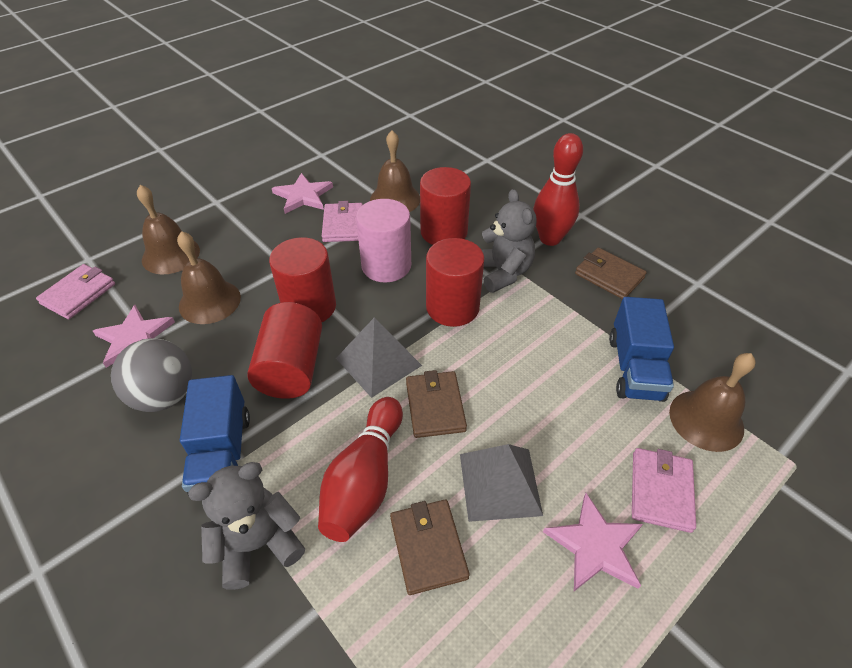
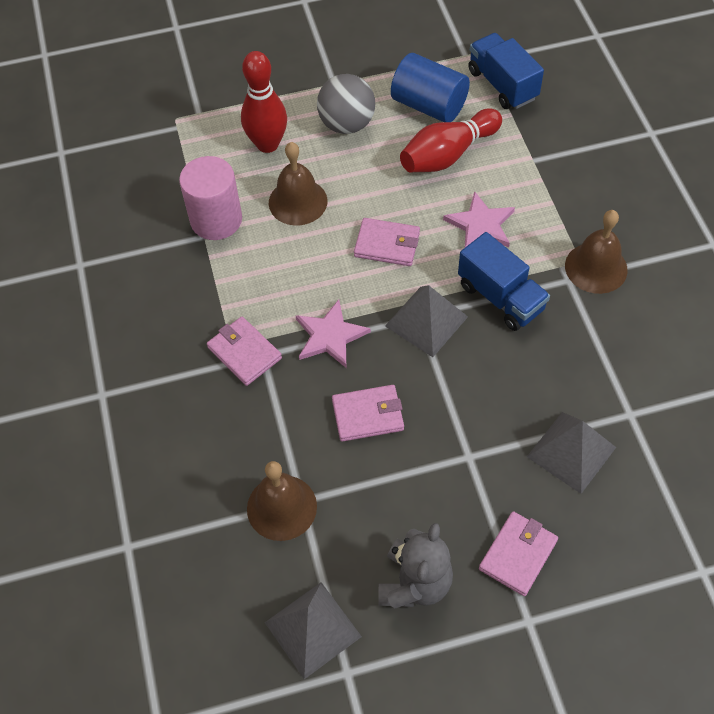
blue cylinder: 0 -> 1
brown bell: 4 -> 3
brown wallet: 3 -> 0
grey pyramid: 2 -> 3
grey teddy bear: 2 -> 1
pink star: 3 -> 2
pink wallet: 3 -> 4
red cylinder: 4 -> 0

